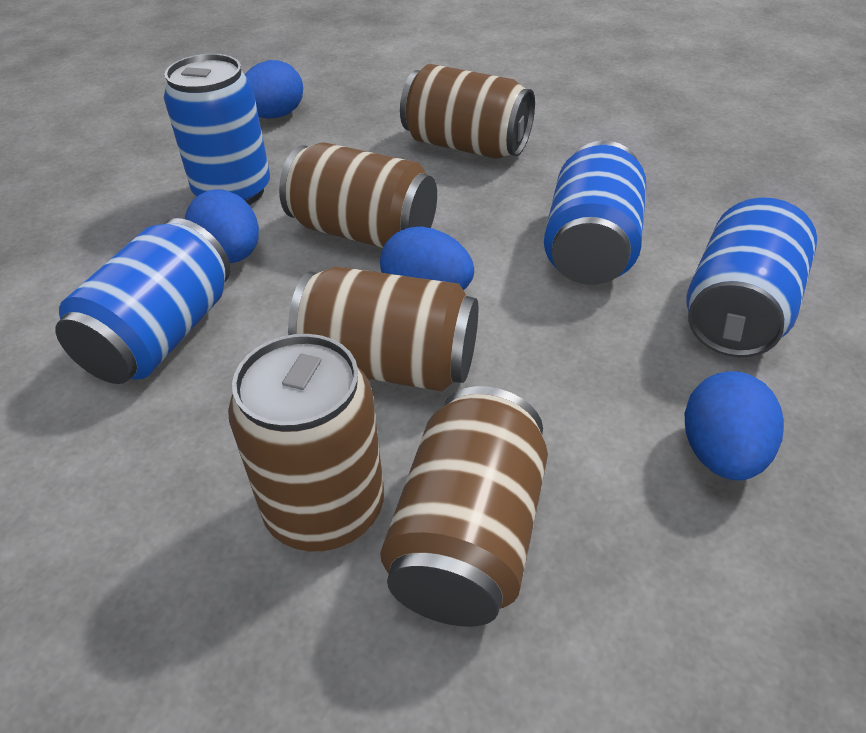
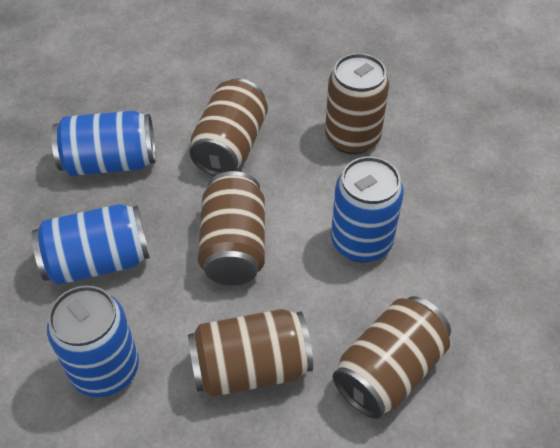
blue egg: 4 -> 0

